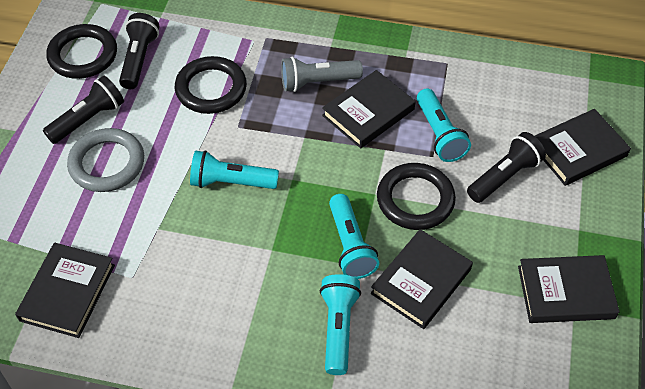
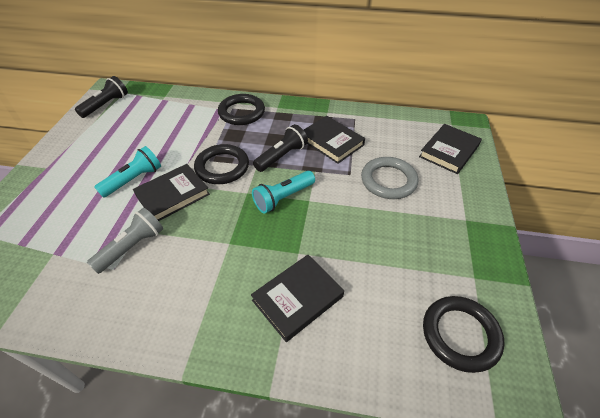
black book: 5 -> 4
black flashlight: 3 -> 2
turquoise flashlight: 4 -> 2

